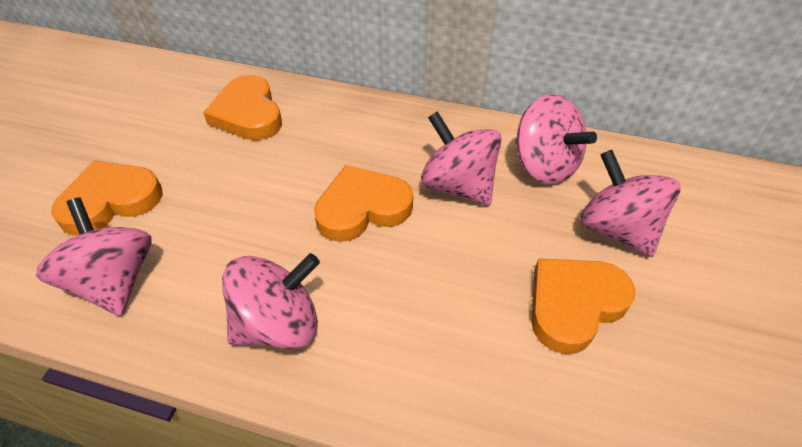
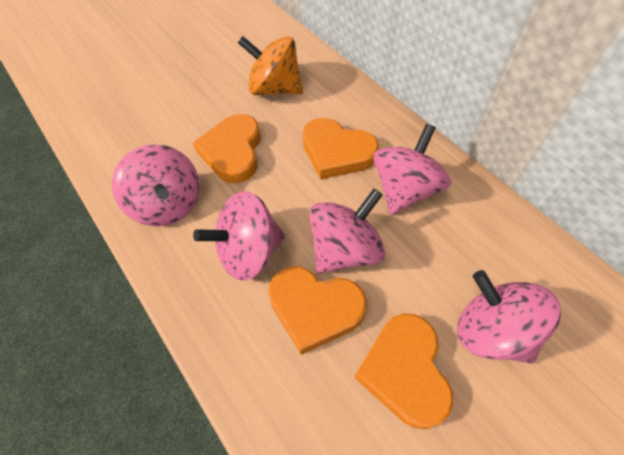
orange spinning top: 0 -> 1

